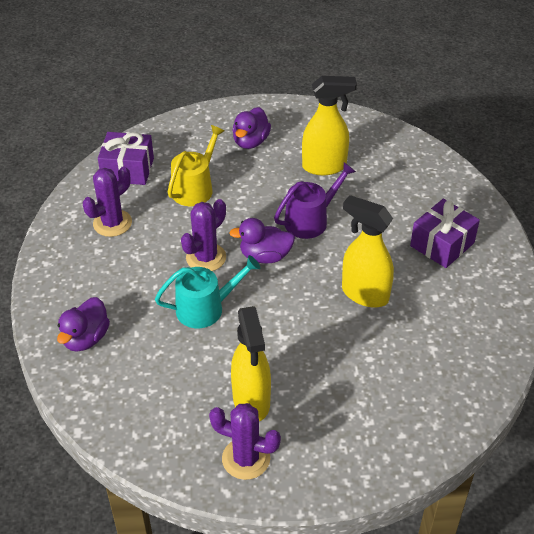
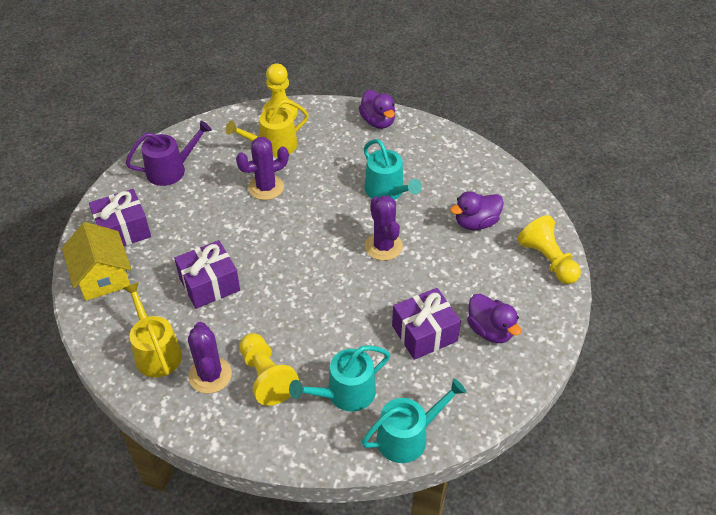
purple gift: 2 -> 3
turquoise watering can: 1 -> 3
yellow house: 0 -> 1
yellow pawn: 0 -> 3
yellow spray bottle: 3 -> 0
yellow watering can: 1 -> 2

